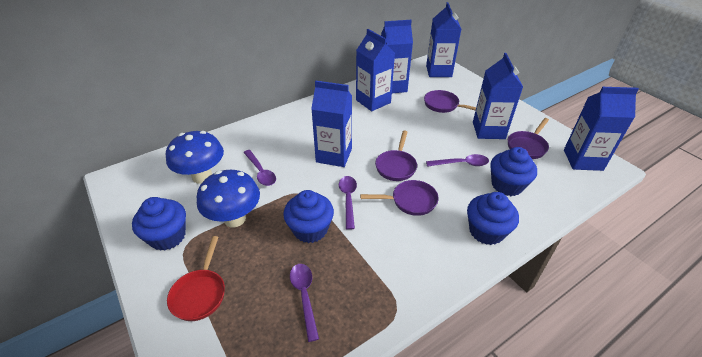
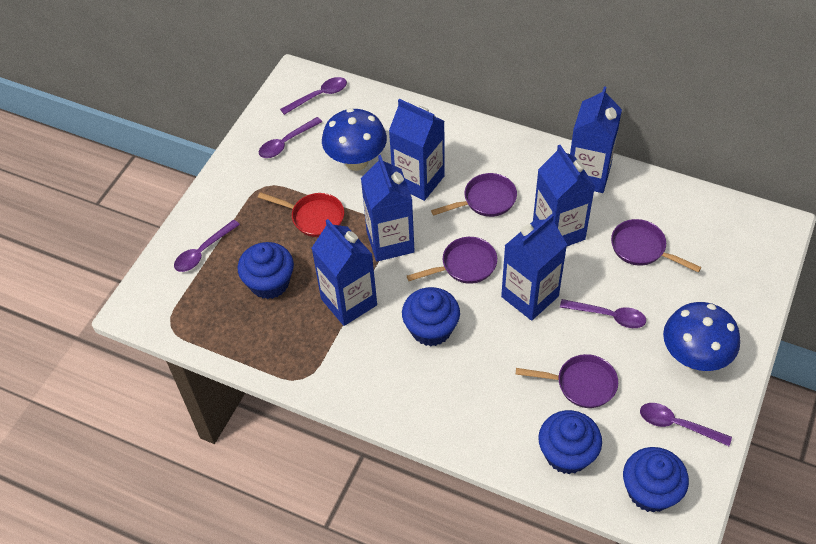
purple spoon: 4 -> 5

